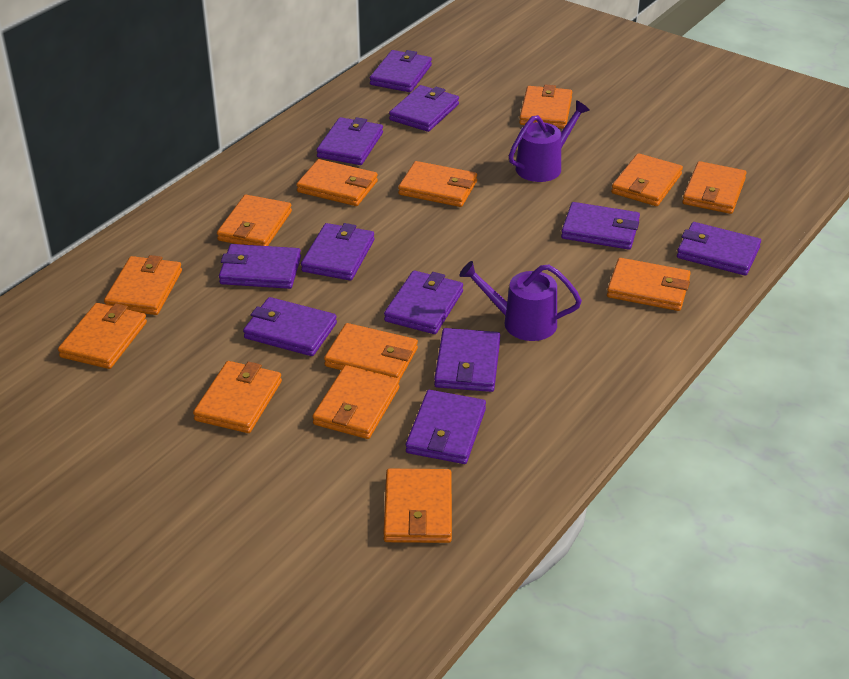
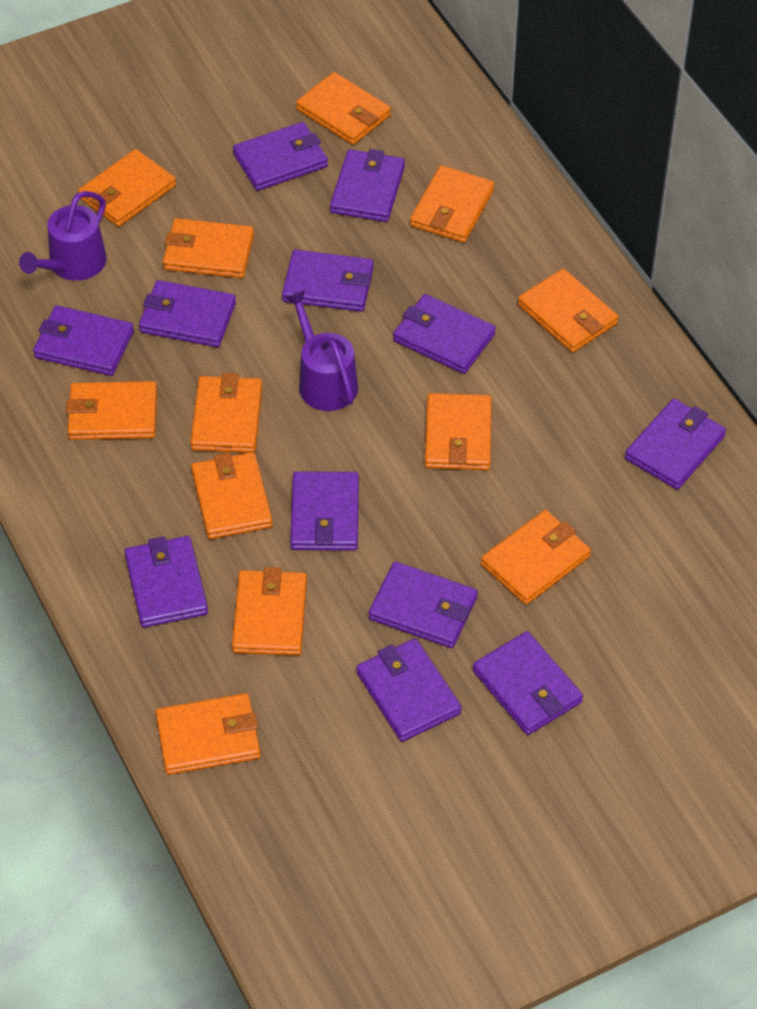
orange wallet: 13 -> 12
purple wallet: 11 -> 12

